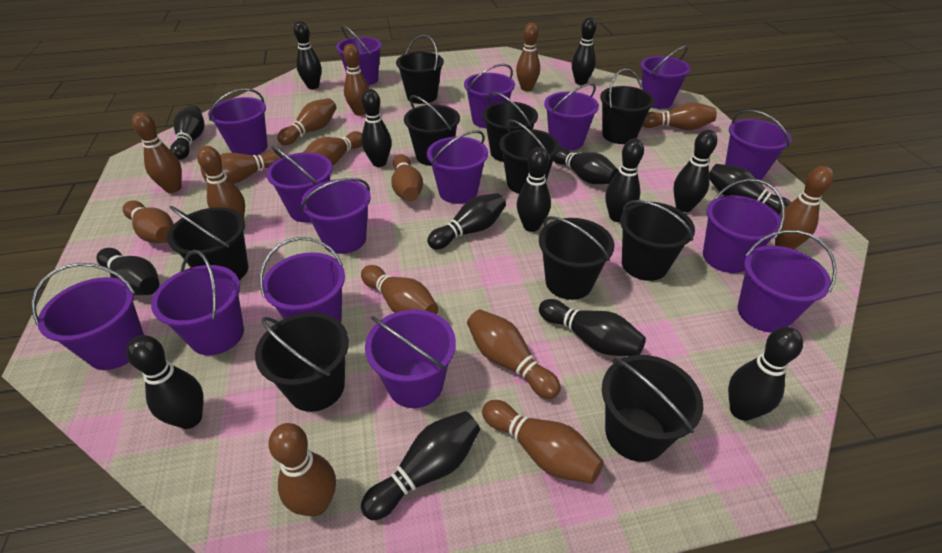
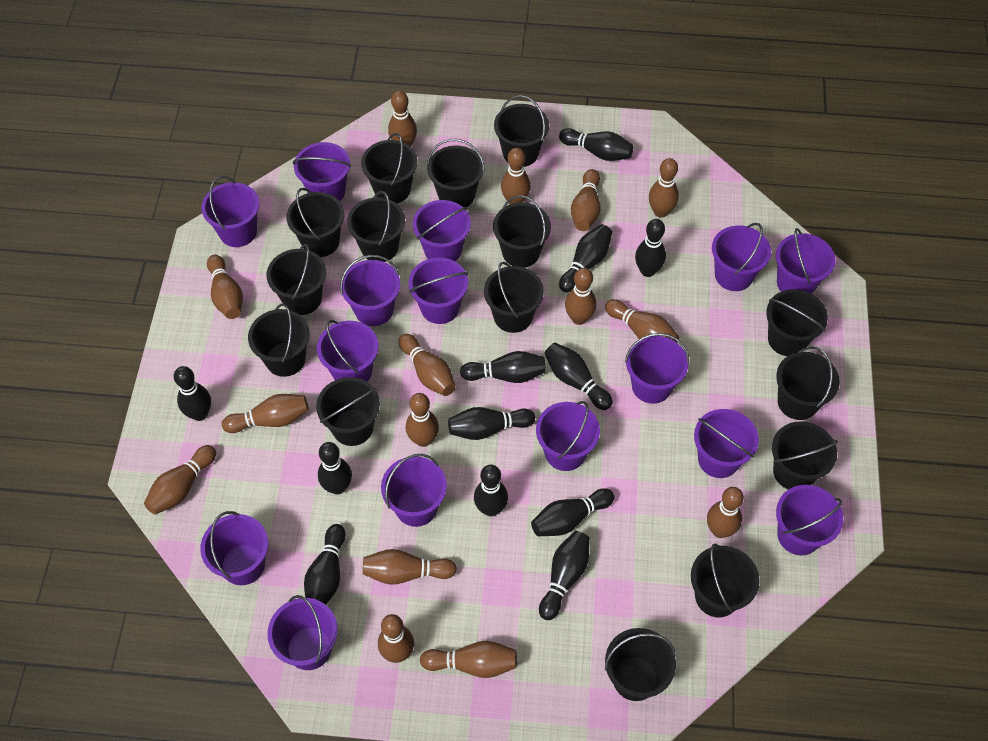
black bowling pin: 15 -> 12
black bucket: 10 -> 15

